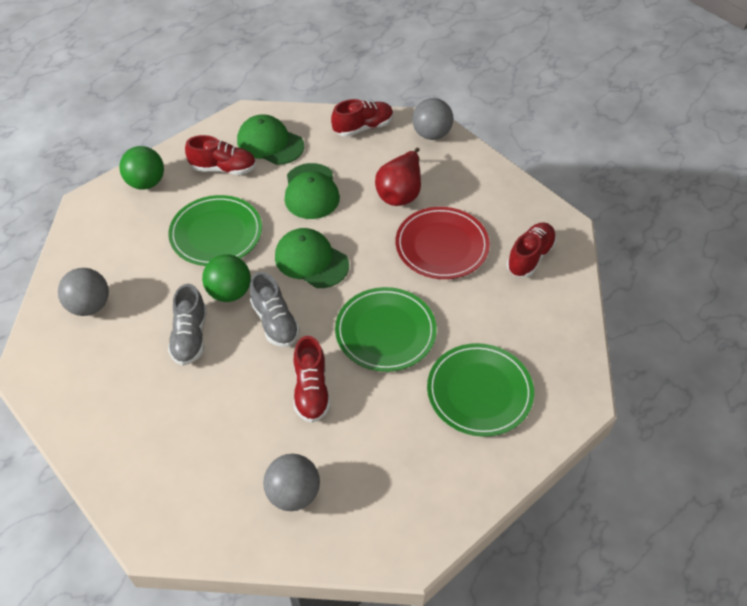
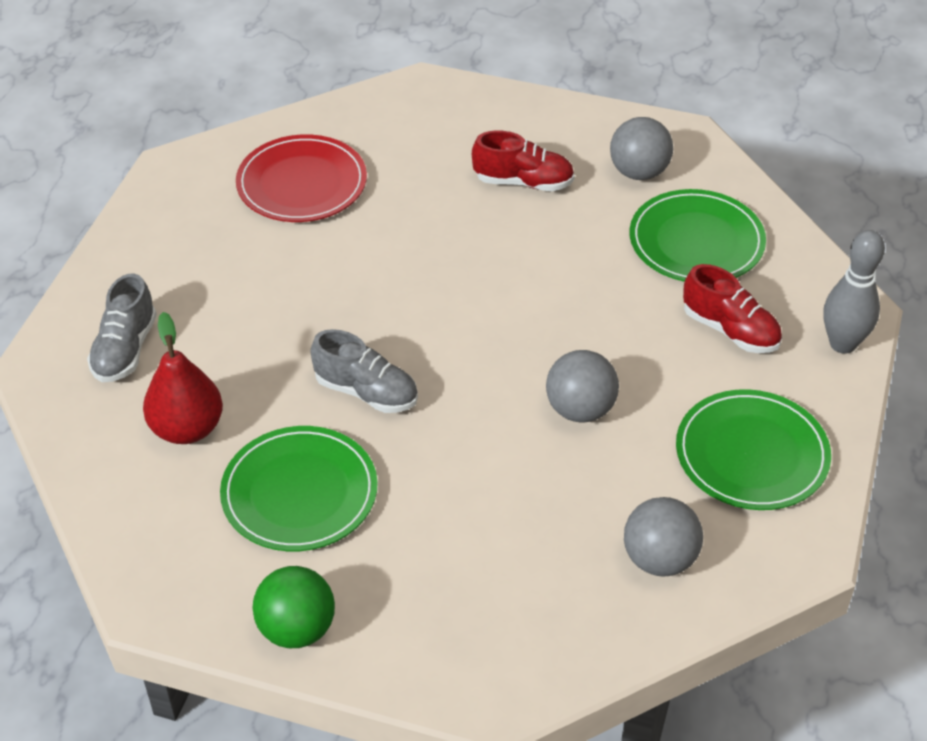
green ball: 2 -> 1
green cap: 3 -> 0
grey bowling pin: 0 -> 1
red shoe: 4 -> 2

